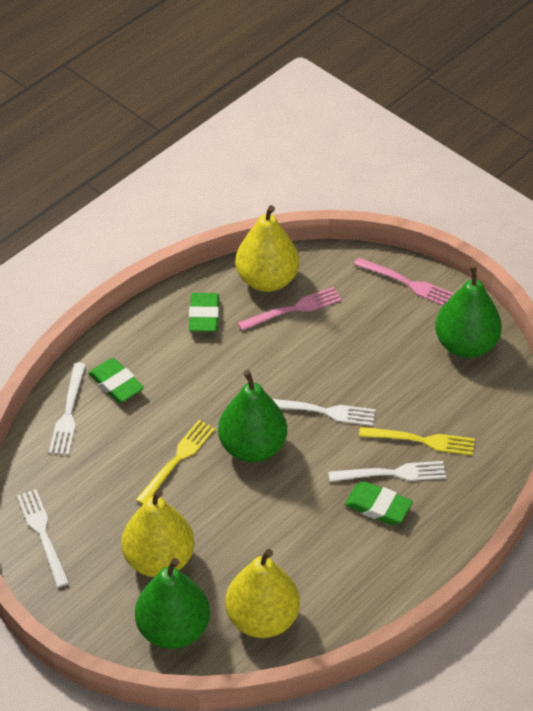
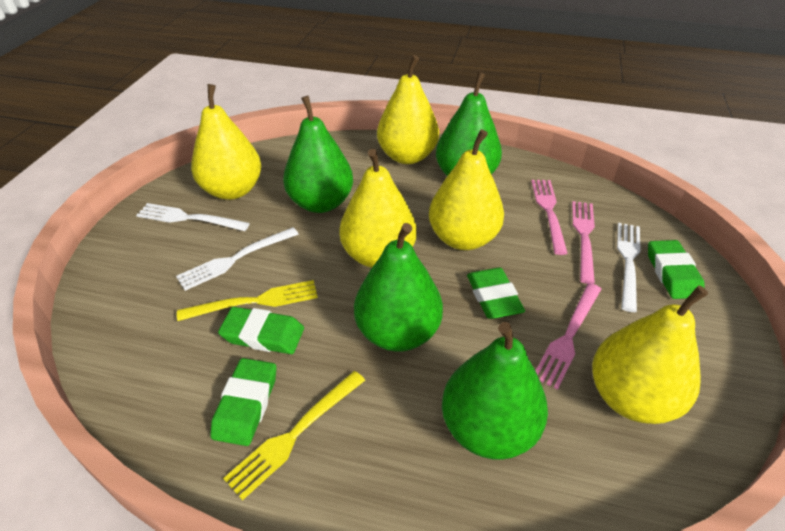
green eraser: 3 -> 4
green pear: 3 -> 4
pink fork: 2 -> 3
white fork: 4 -> 3
yellow pear: 3 -> 5

